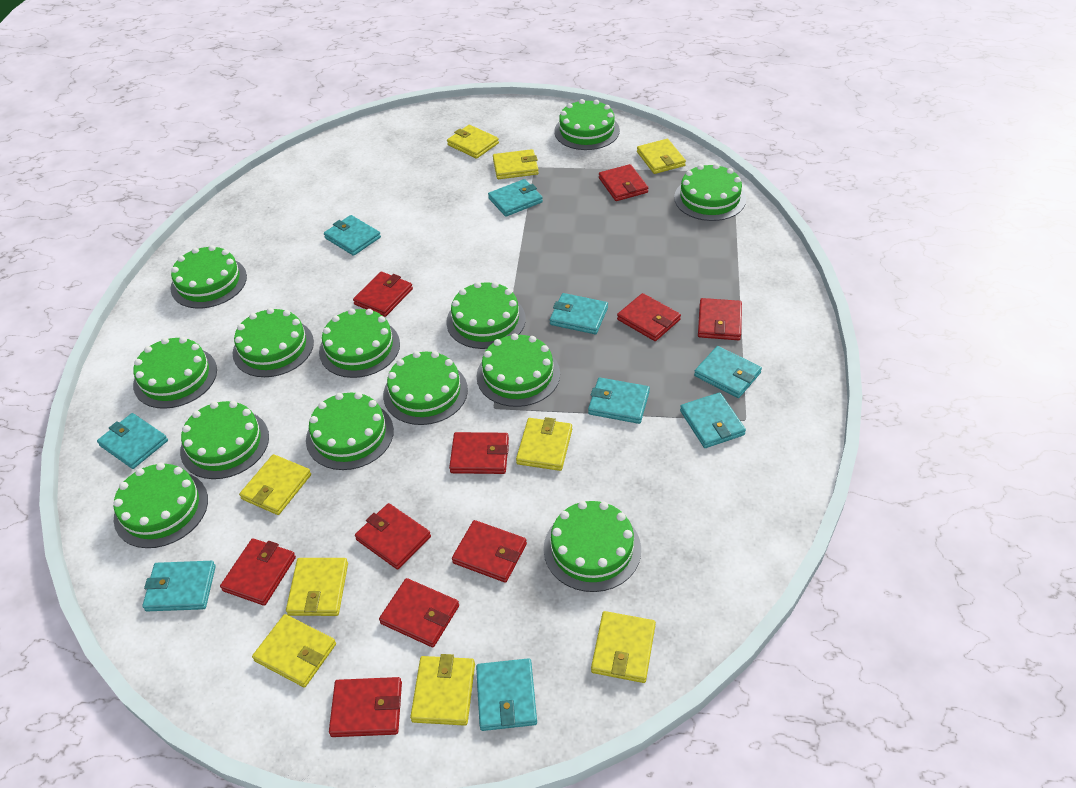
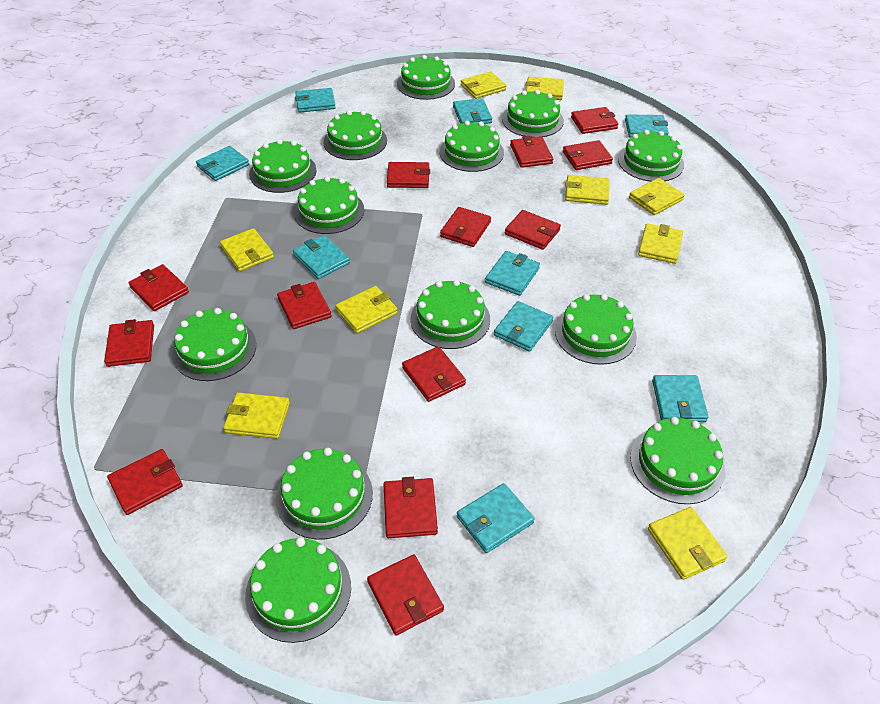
red wallet: 10 -> 13

